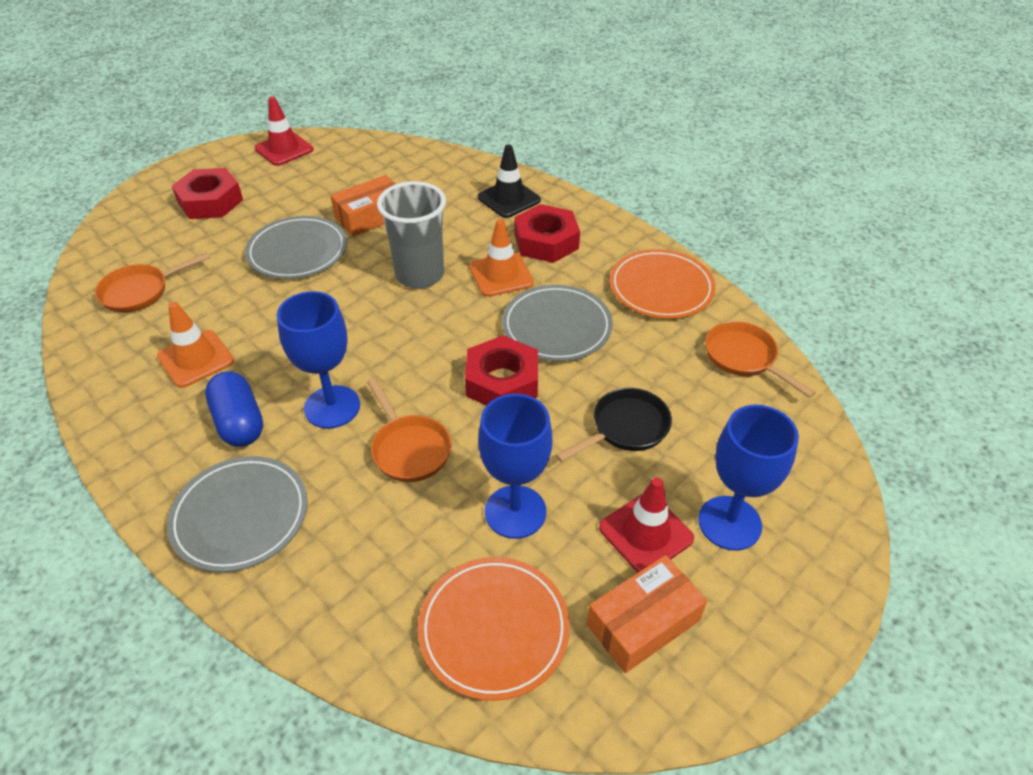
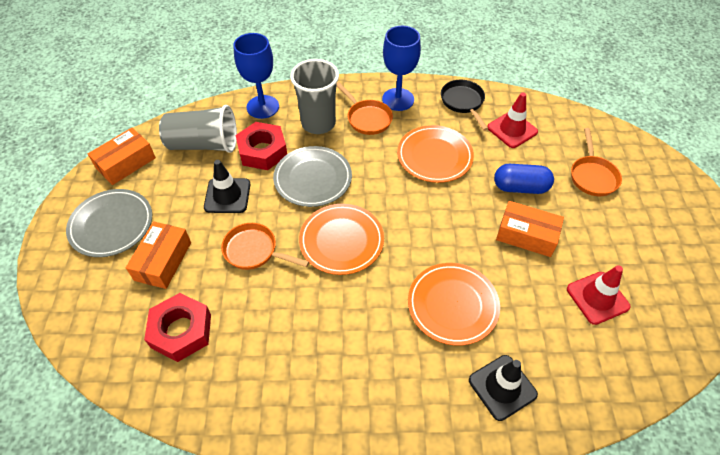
black traffic cone: 1 -> 2
blue goblet: 3 -> 2
grey cup: 1 -> 2
grey plate: 3 -> 2
orange box: 2 -> 3
orange plate: 2 -> 3
orange traffic cone: 2 -> 0
red nut: 3 -> 2

